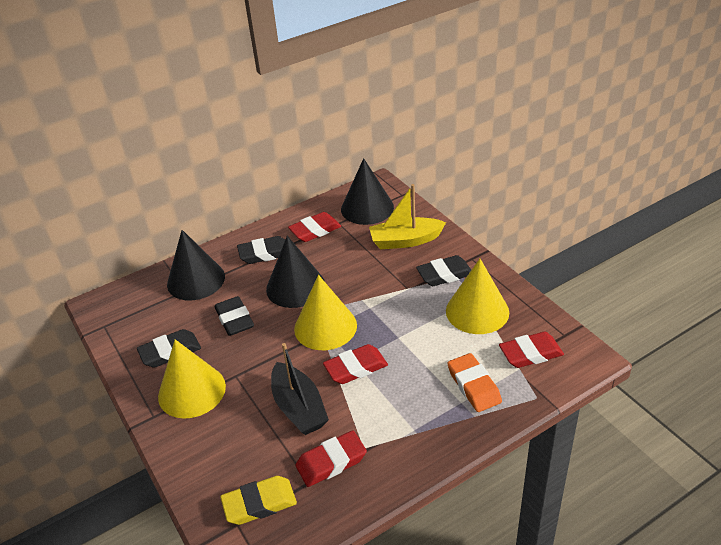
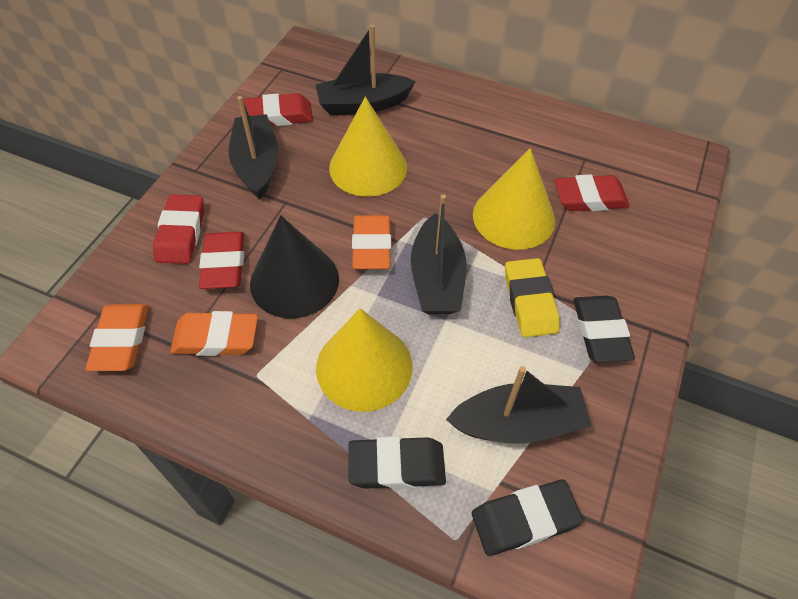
black boat: 1 -> 4
black cone: 3 -> 1
black eraser: 4 -> 3
orange eraser: 1 -> 3
yellow boat: 1 -> 0

